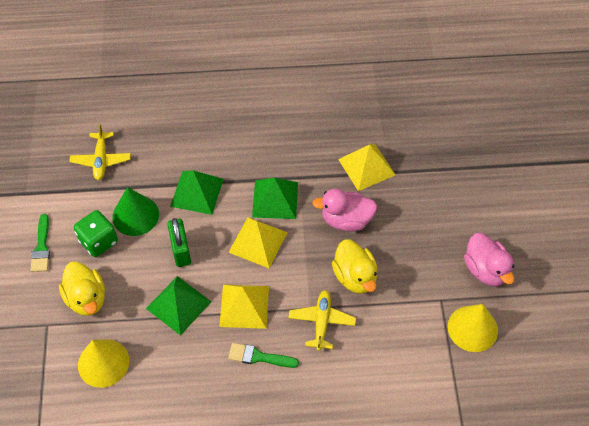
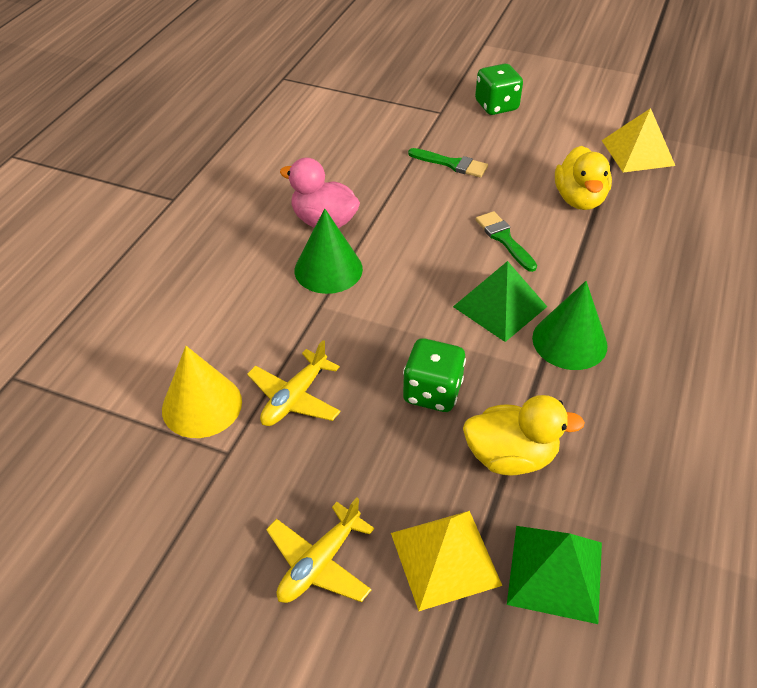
green cone: 1 -> 2
green dice: 1 -> 2
green padlock: 1 -> 0
green pyramid: 3 -> 2
pink duck: 2 -> 1
yellow cone: 2 -> 1
yellow pyramid: 3 -> 2

